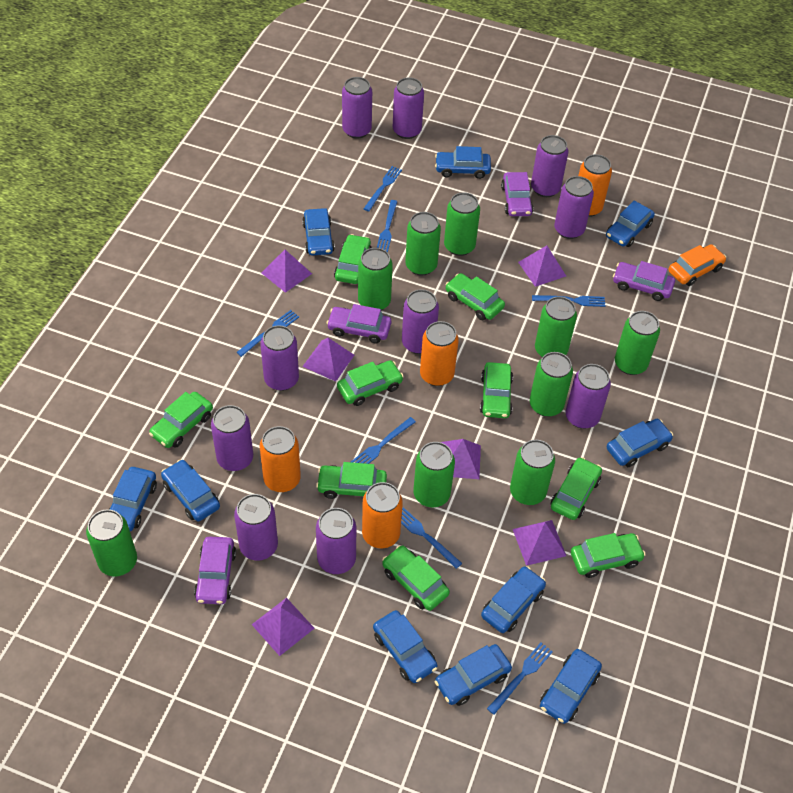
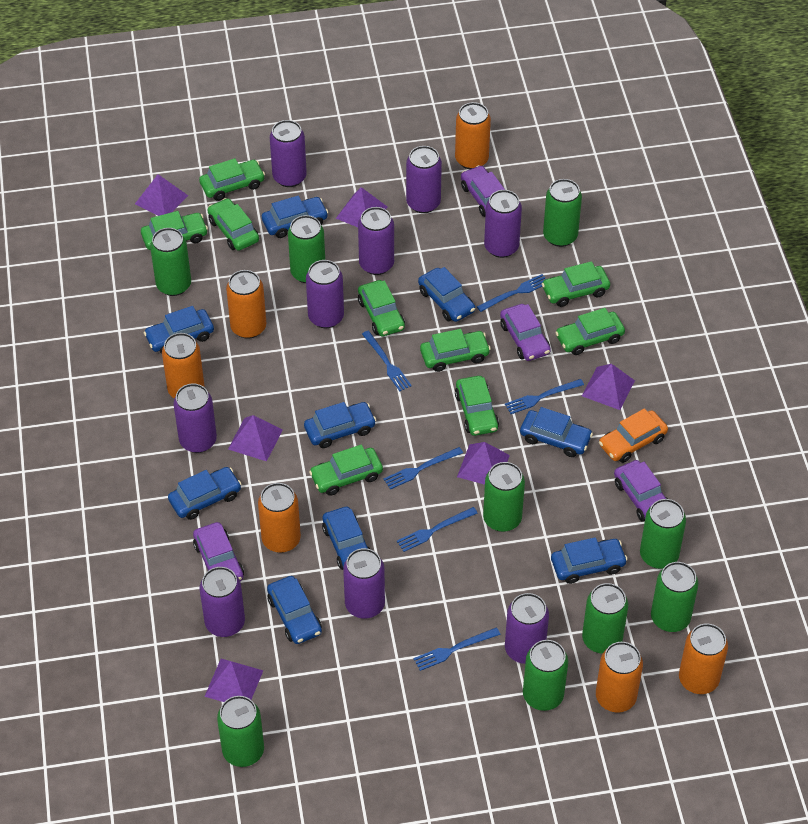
blue car: 10 -> 9
blue fork: 7 -> 6
orange can: 4 -> 6
purple can: 10 -> 9

